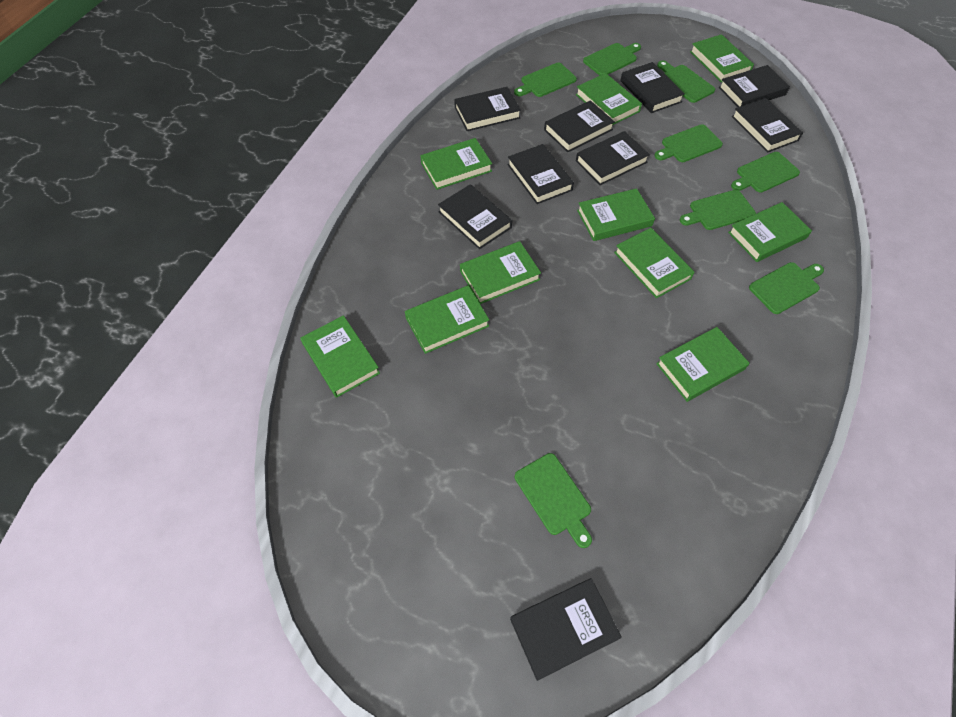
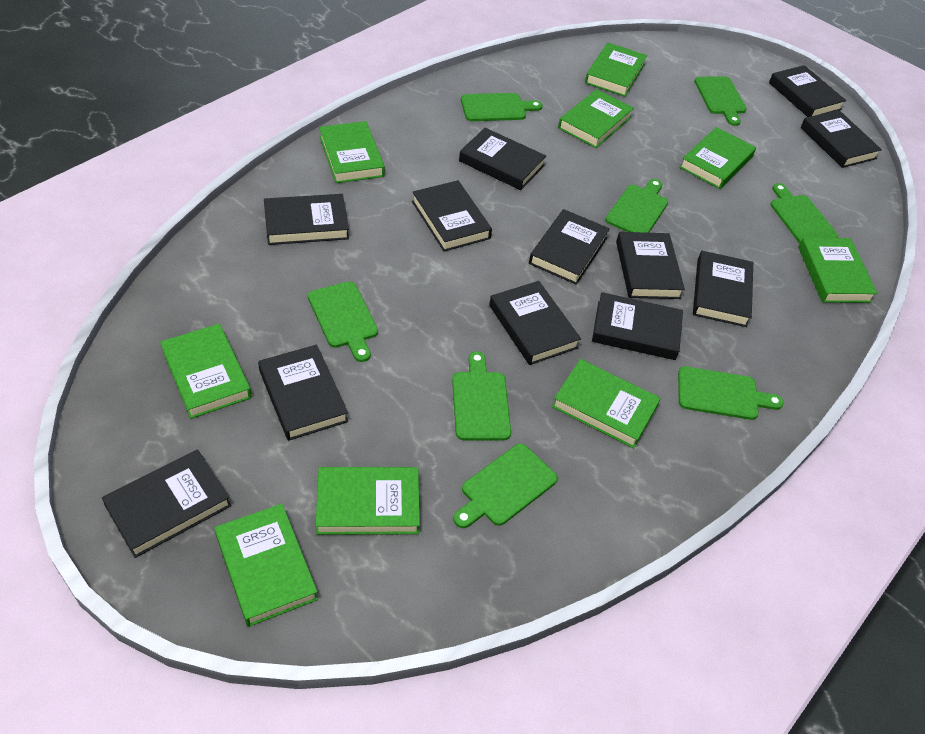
black book: 9 -> 12
green book: 10 -> 9

